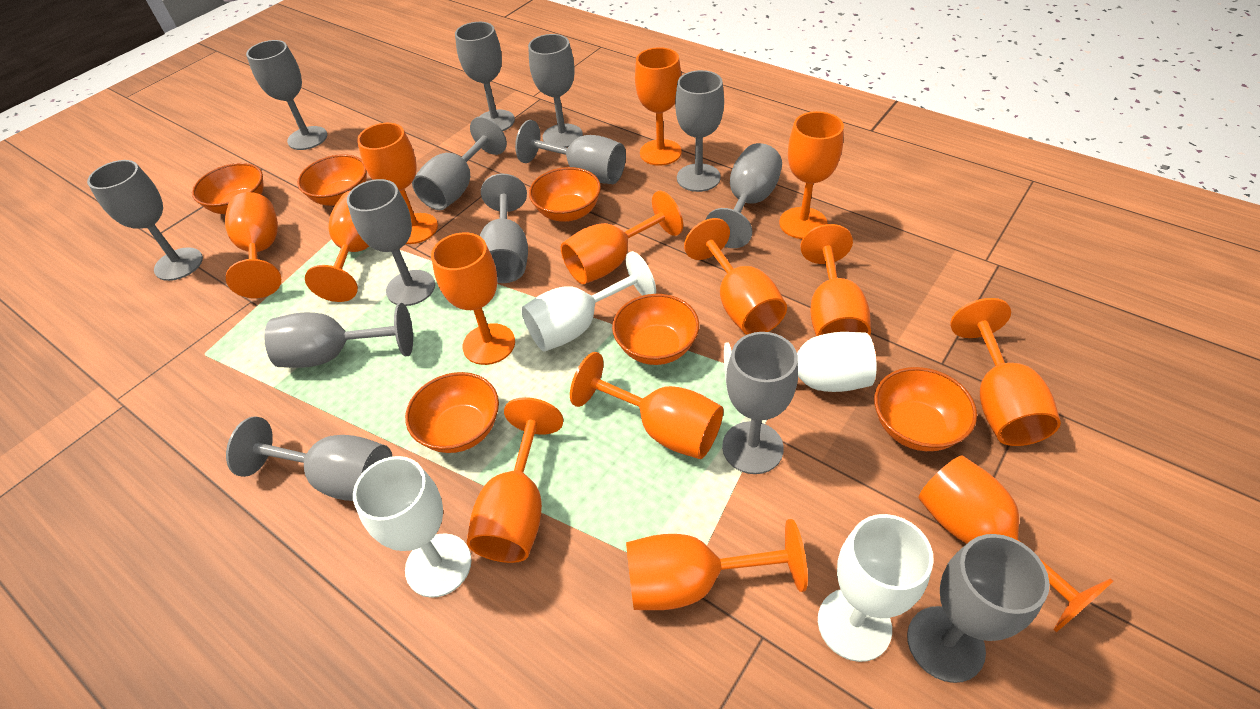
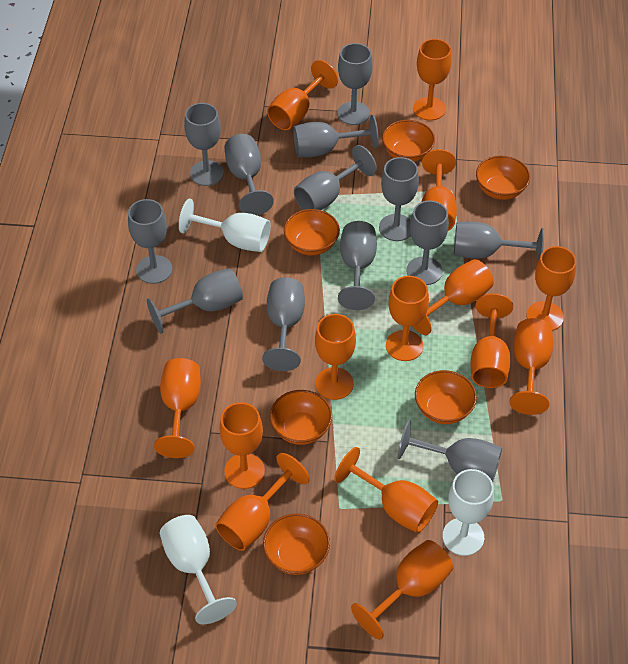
grey goblet: 14 -> 13
white goblet: 4 -> 3

